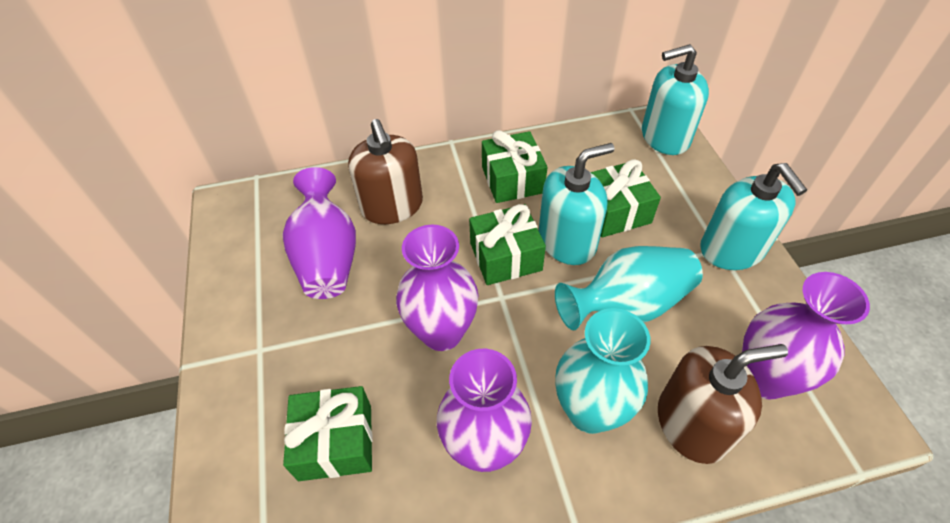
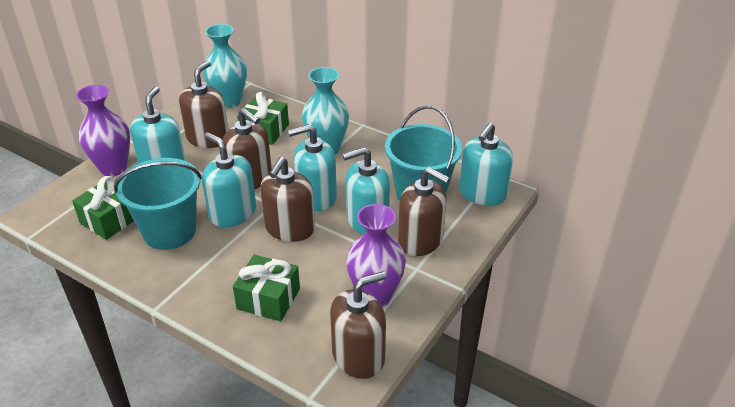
brown soap dispenser: 2 -> 5
green gift: 4 -> 3
purple vase: 4 -> 2
turquoise bucket: 0 -> 2
turquoise soap dispenser: 3 -> 5

